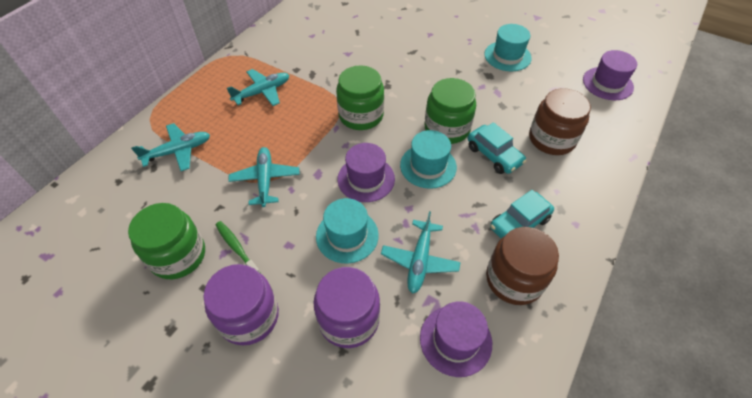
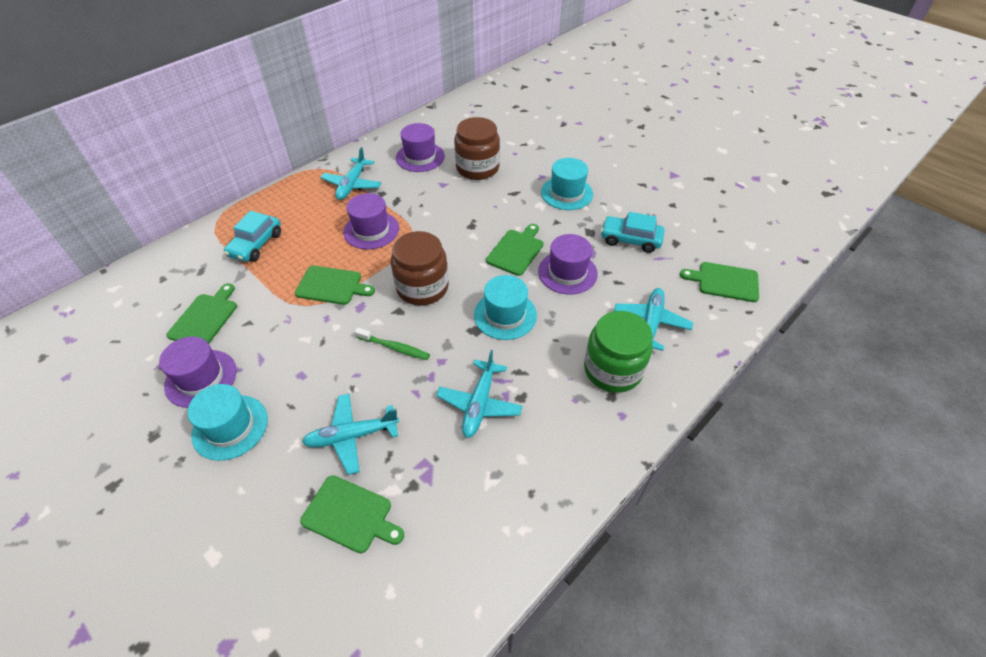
green cutting board: 0 -> 5
green jar: 3 -> 1
purple hat: 3 -> 4
purple jar: 2 -> 0

